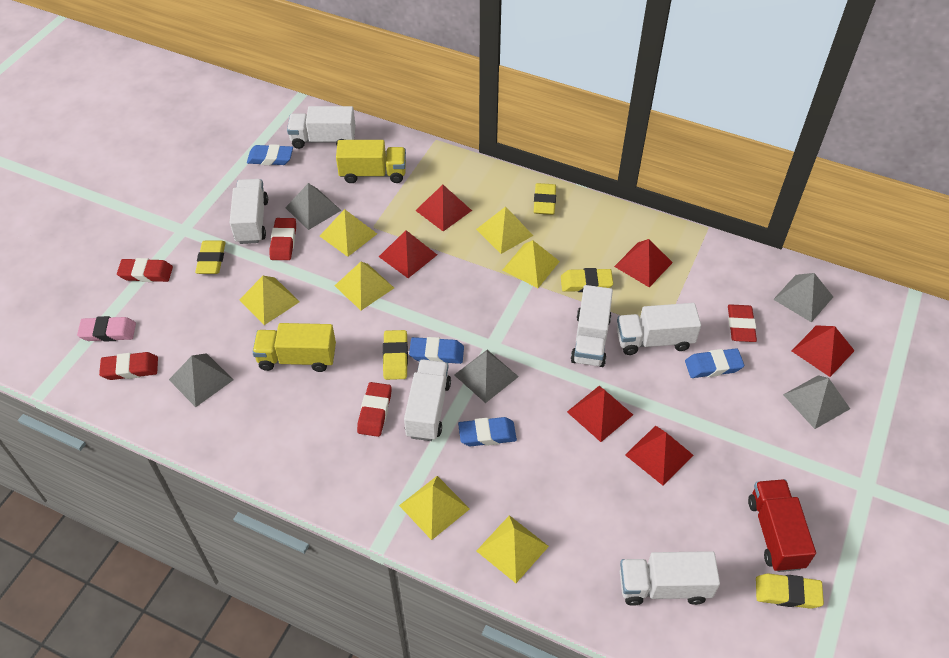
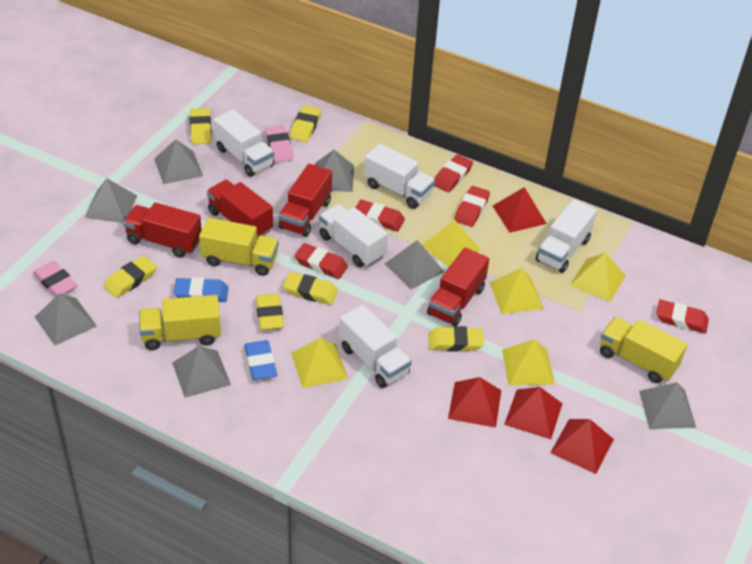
blue eraser: 4 -> 2
grey pyramid: 5 -> 7
pink eraser: 1 -> 2
red pyramid: 6 -> 4
red truck: 1 -> 4
white truck: 6 -> 5
yellow eraser: 5 -> 6
yellow pyramid: 7 -> 5
yellow truck: 2 -> 3

